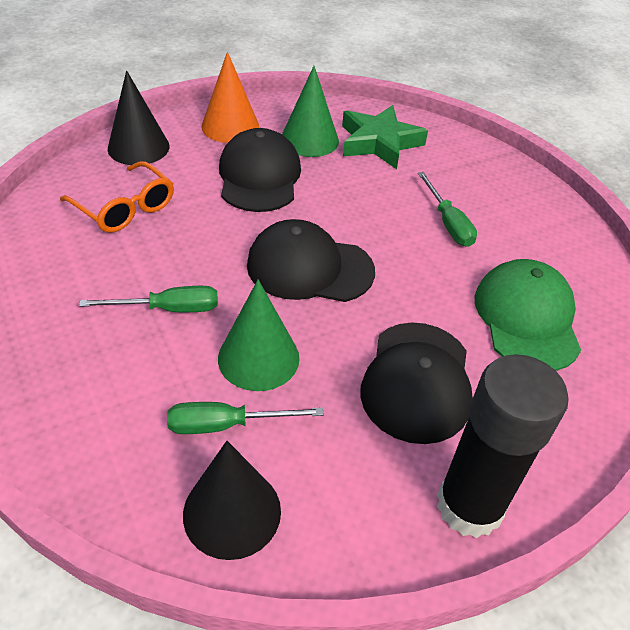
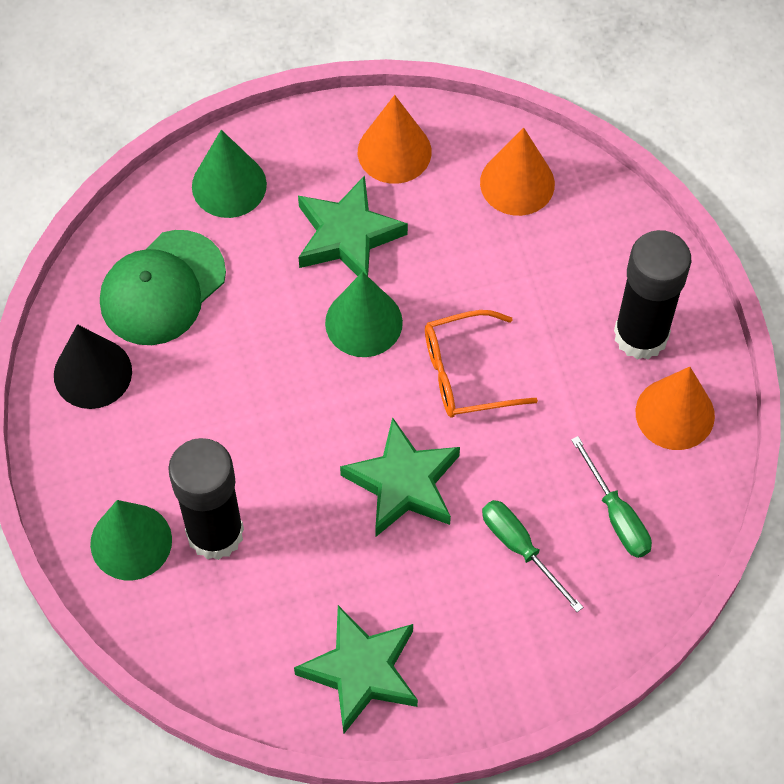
black cap: 3 -> 0
black cone: 2 -> 1
black glue stick: 1 -> 2
green cone: 2 -> 3
green screwdriver: 3 -> 2
green star: 1 -> 3
orange cone: 1 -> 3

